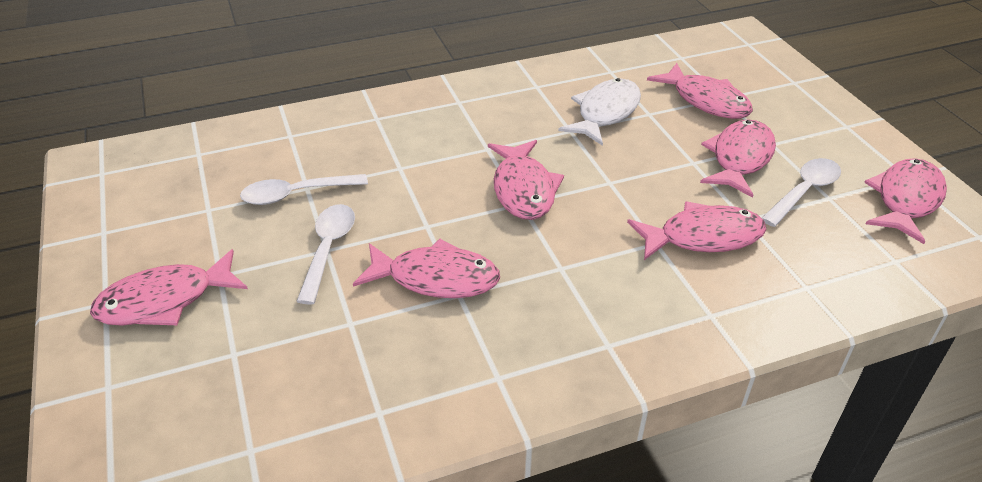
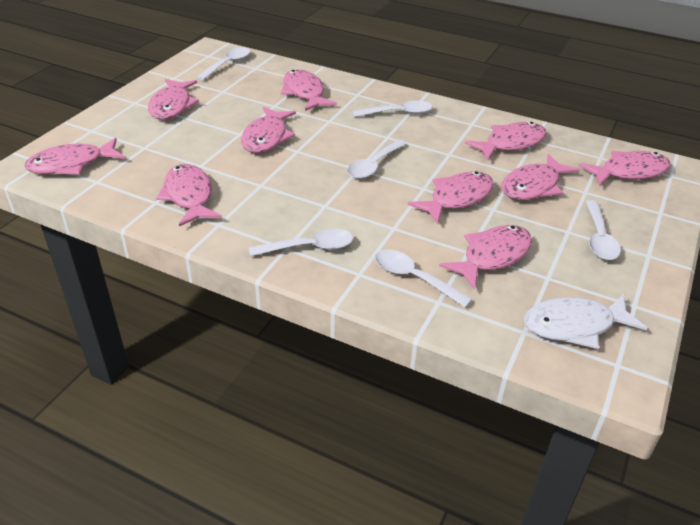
pink fish: 7 -> 10
white spoon: 3 -> 6

